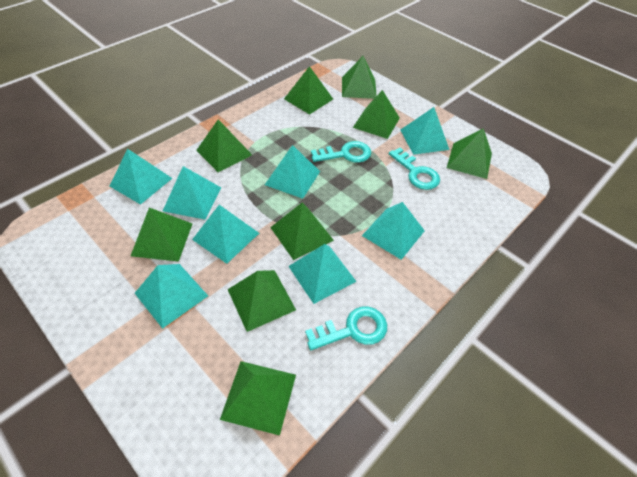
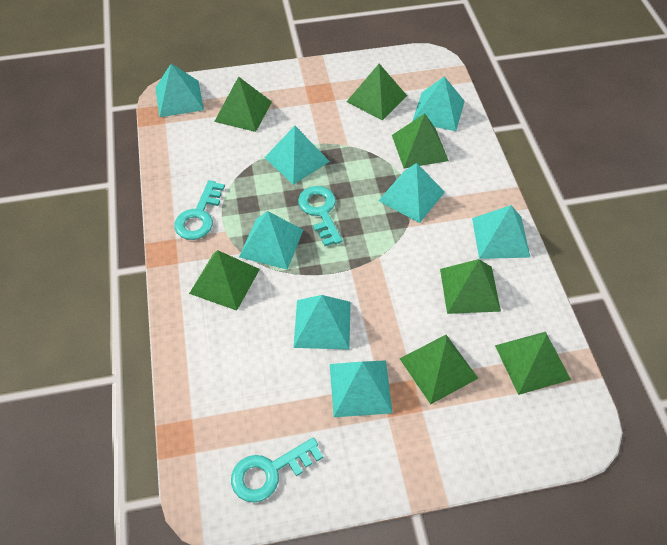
green pyramid: 9 -> 7

